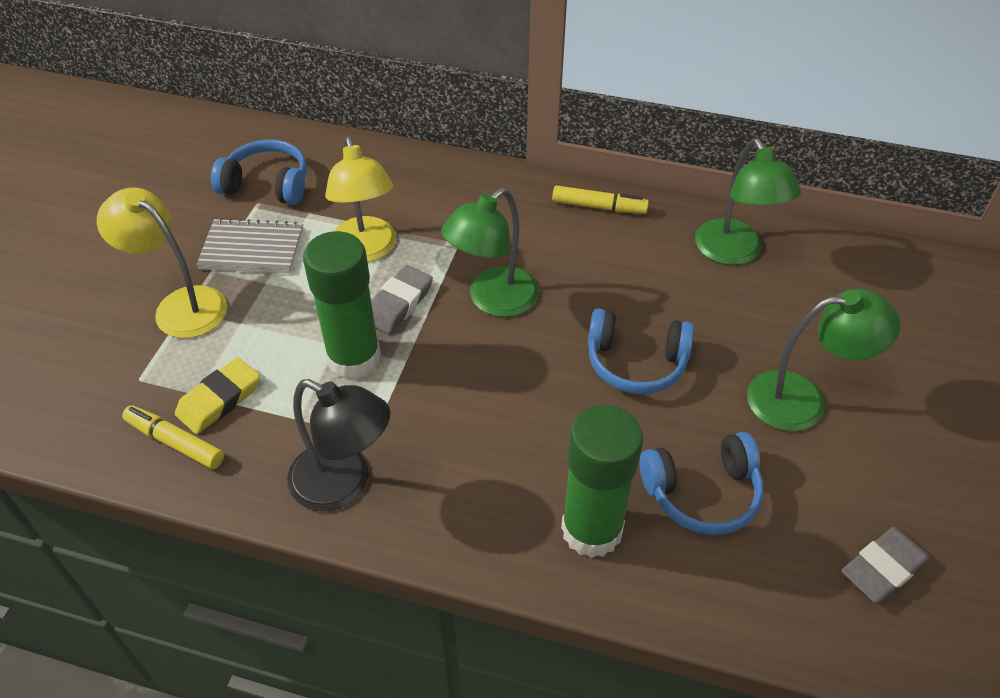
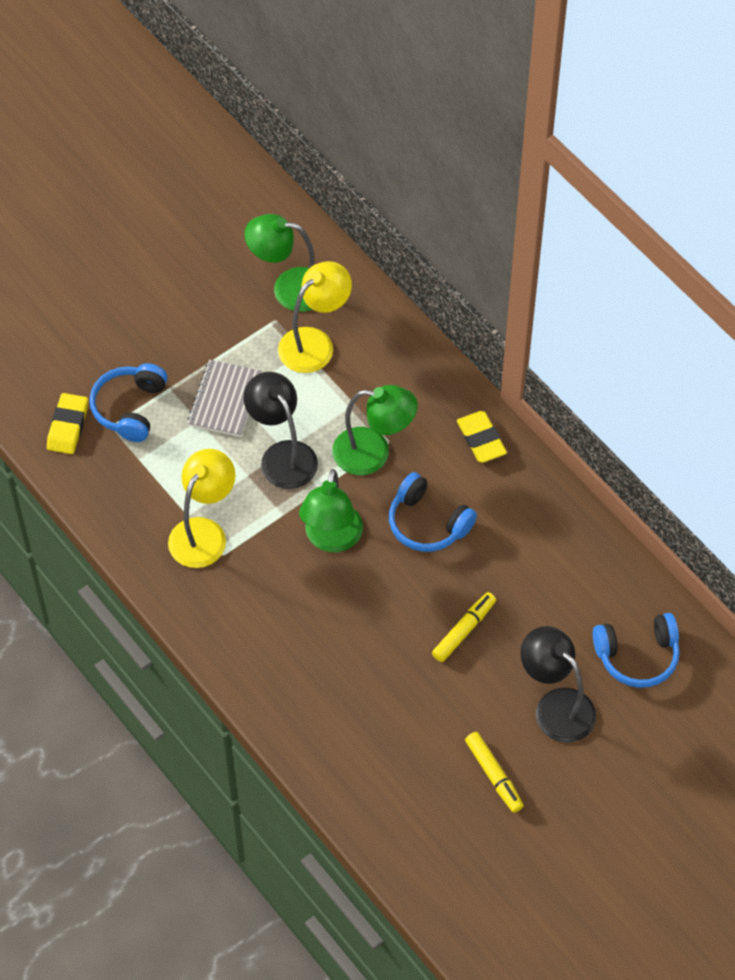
black lamp: 1 -> 2
green glue stick: 2 -> 0
grey eraser: 2 -> 0
yellow eraser: 1 -> 2

